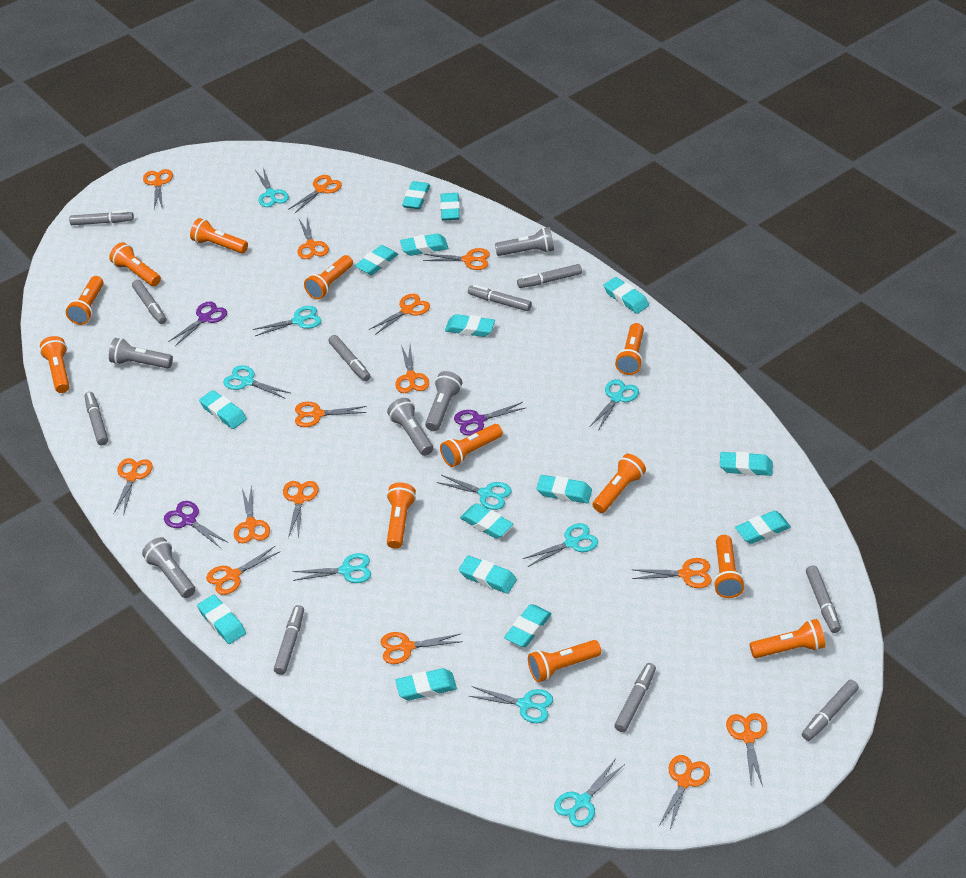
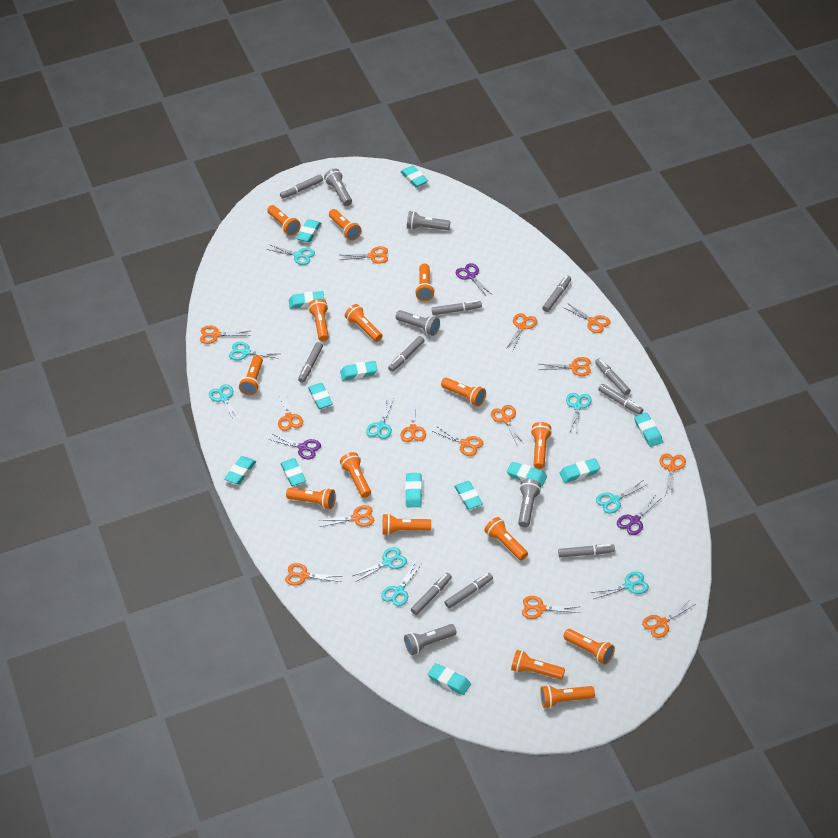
orange flashlight: 12 -> 15
orange scissors: 15 -> 14
turquoise eraser: 15 -> 13

